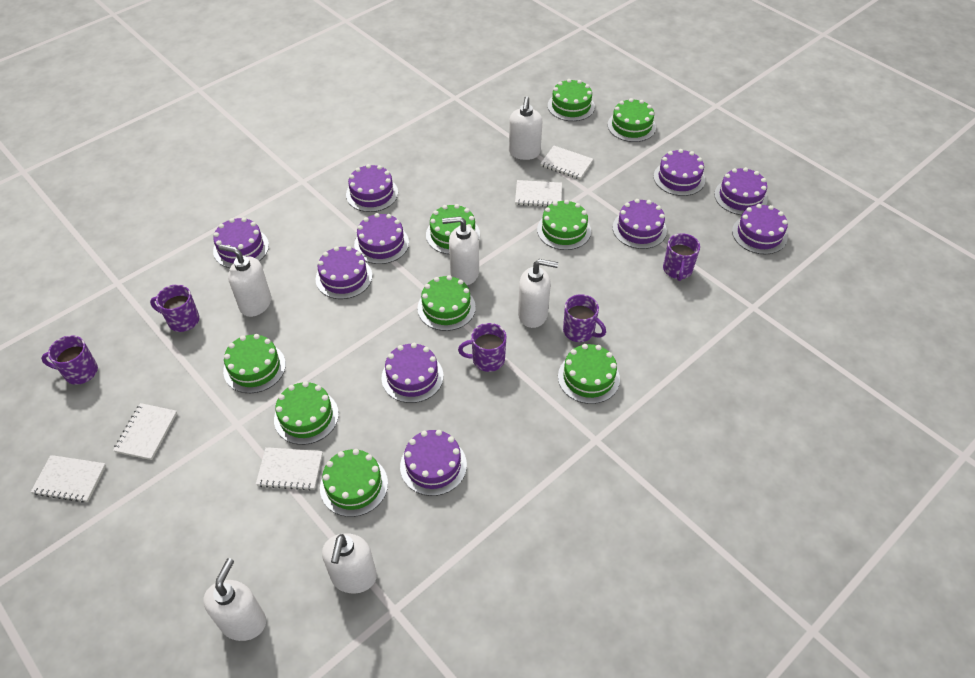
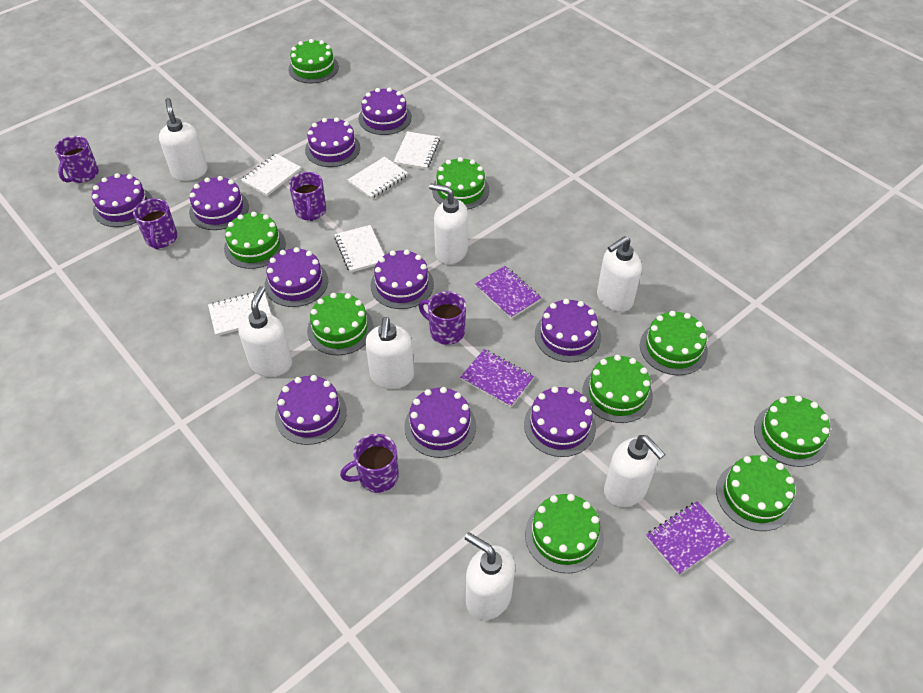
purple notebook: 0 -> 3
white soap dispenser: 6 -> 7

